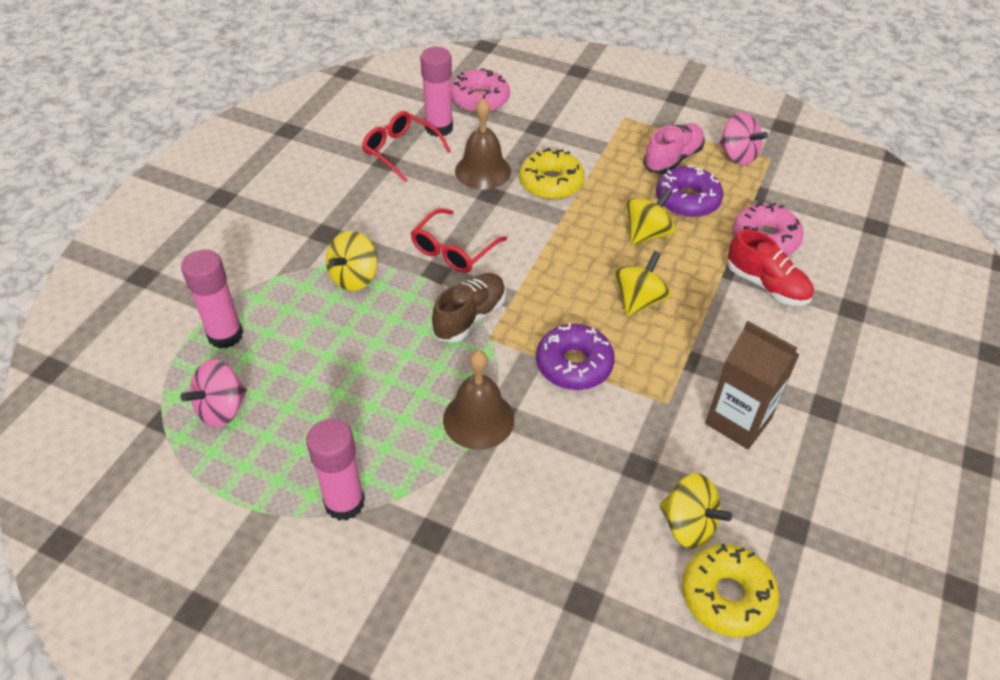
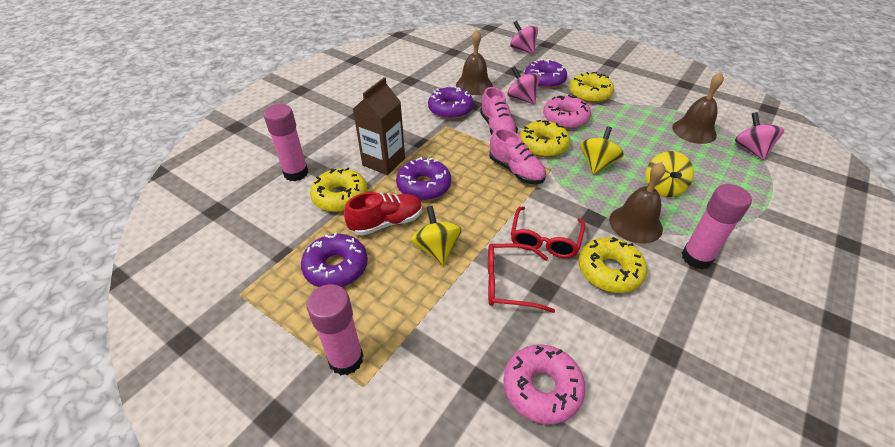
brown bell: 2 -> 3
brown shoe: 1 -> 0
pink shoe: 1 -> 2
pink spinning top: 2 -> 3
purple donut: 2 -> 4
yellow donut: 2 -> 4
yellow spinning top: 4 -> 3

